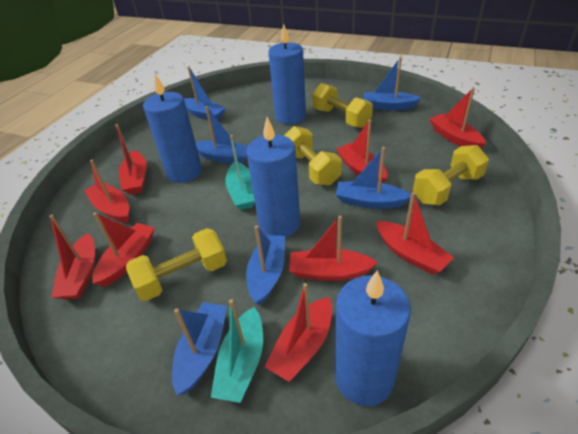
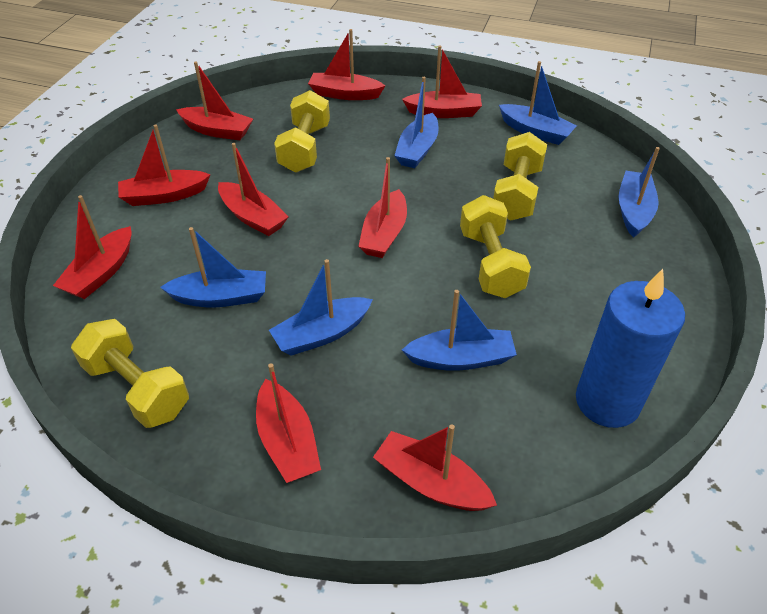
blue candle: 4 -> 1
turquoise boat: 2 -> 0

